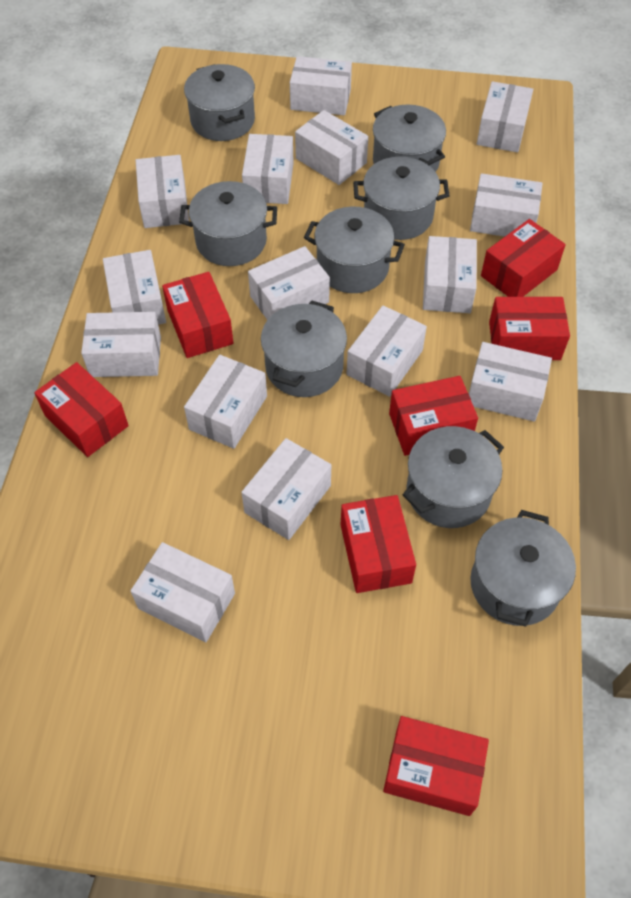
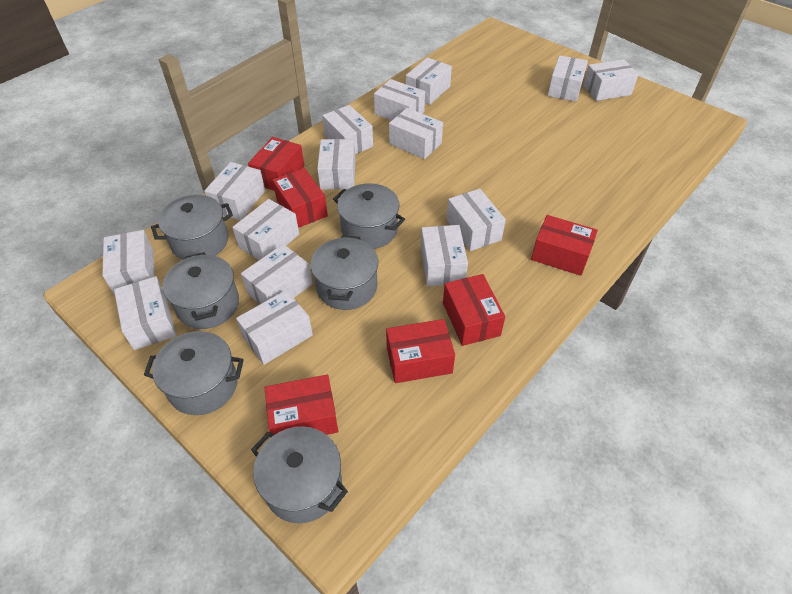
grey pot: 8 -> 6
red box: 7 -> 6

